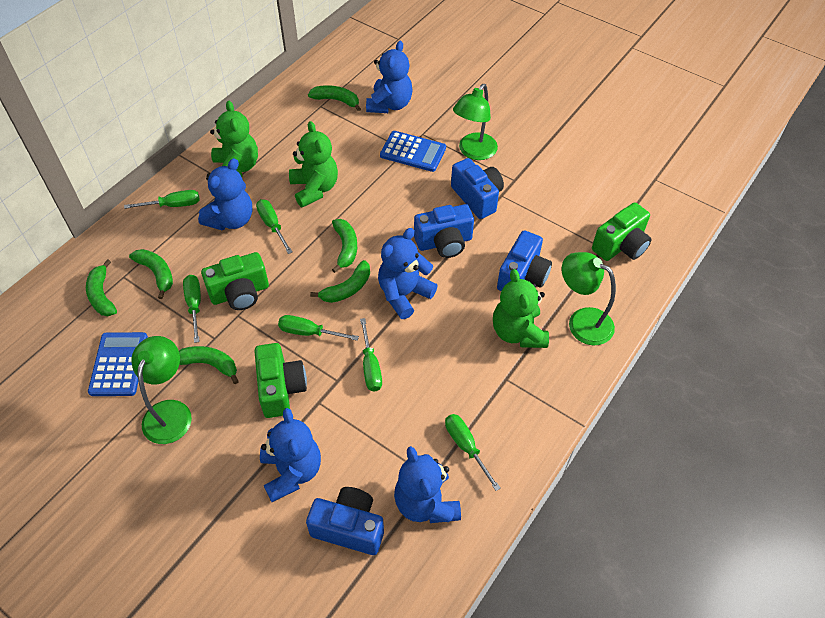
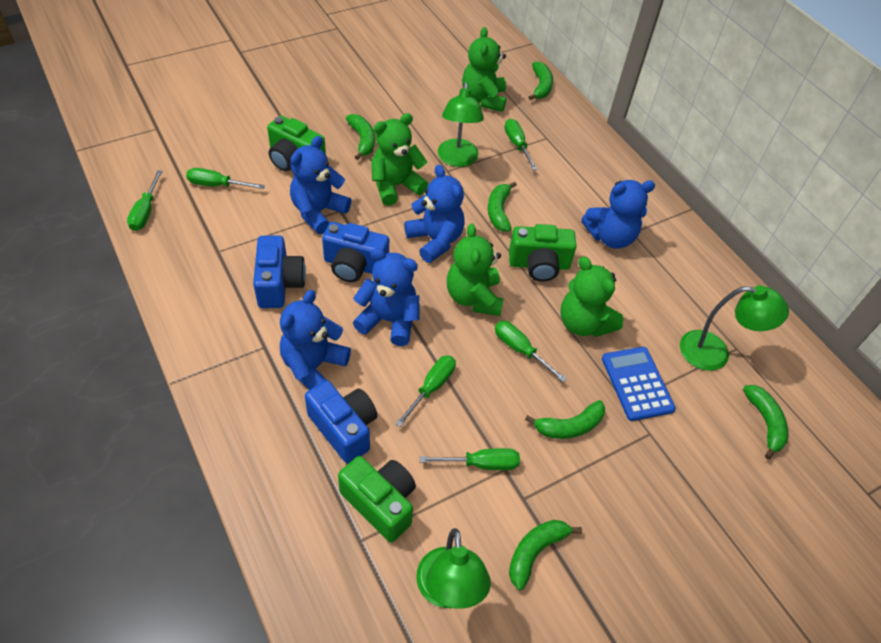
blue calculator: 2 -> 1
blue camera: 4 -> 3
green teddy bear: 3 -> 4

